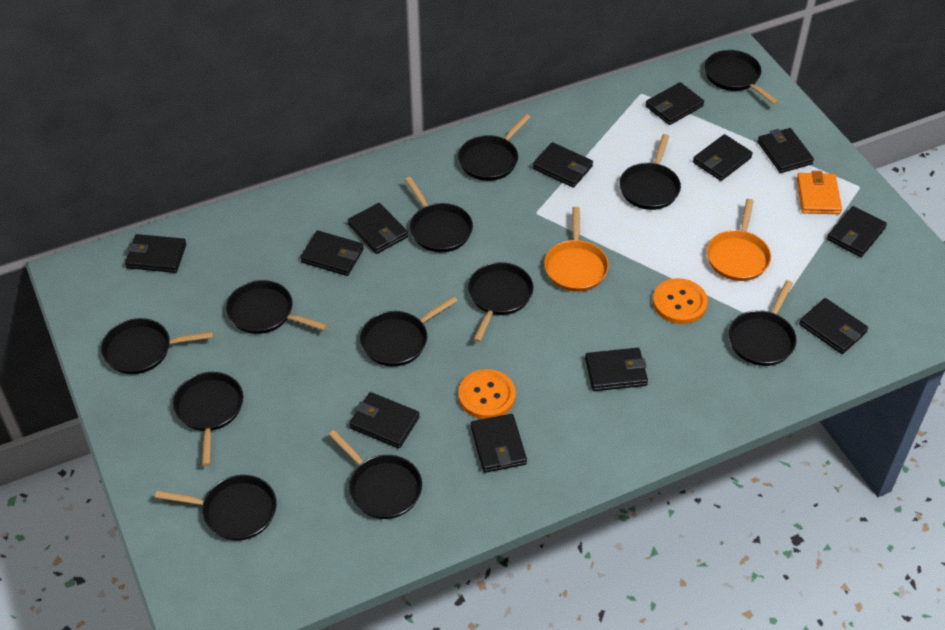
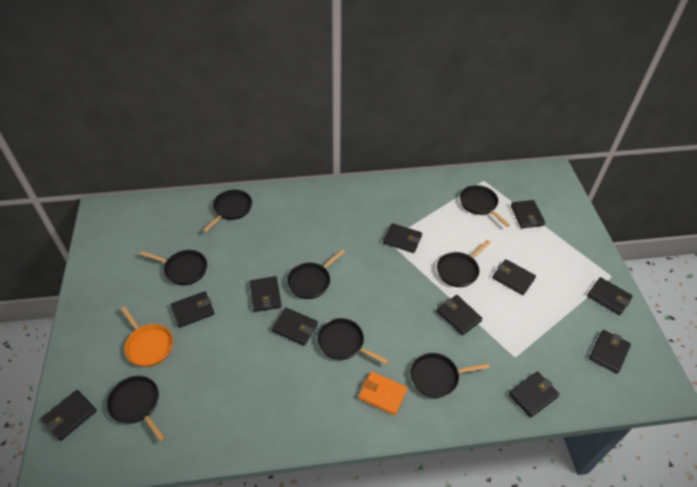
black pan: 12 -> 8
black wallet: 12 -> 11
orange button: 2 -> 0
orange pan: 2 -> 1

